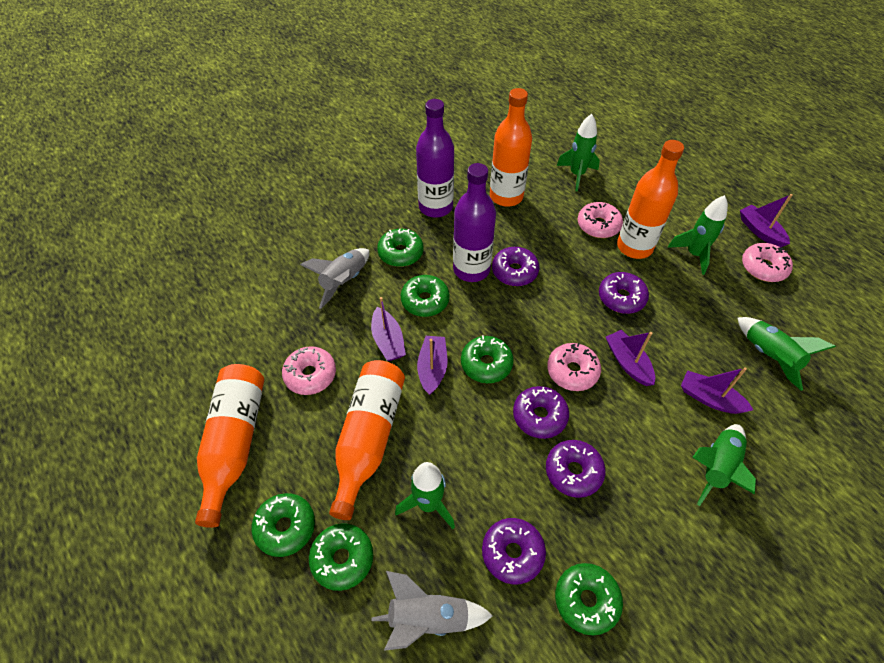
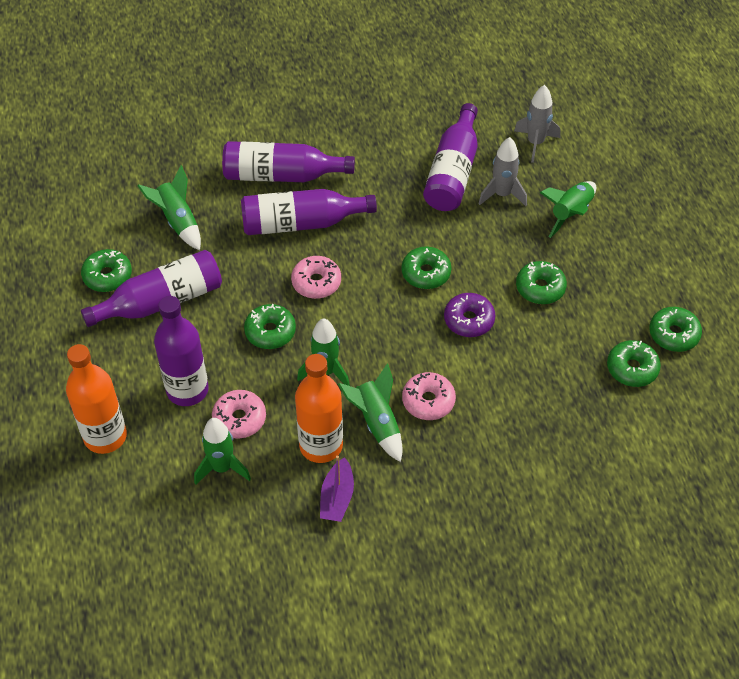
orange bottle: 4 -> 2
pink donut: 4 -> 3
purple boat: 5 -> 1
purple bottle: 2 -> 5
purple donut: 5 -> 1

